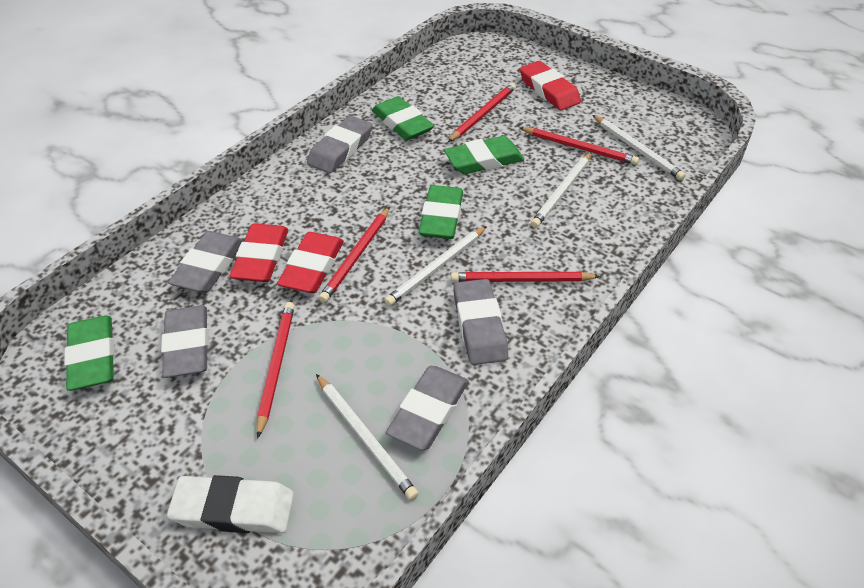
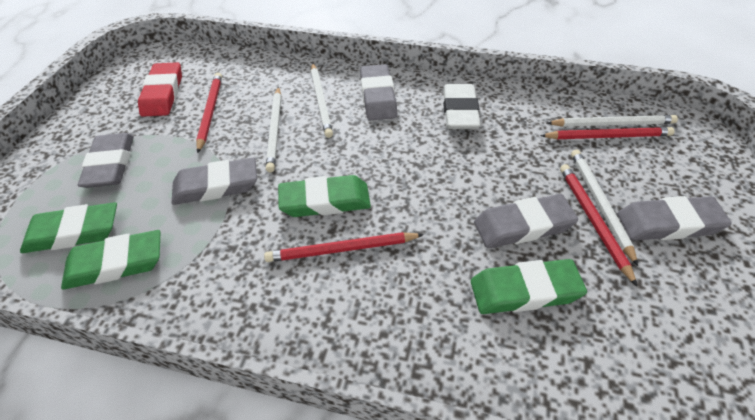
red eraser: 3 -> 1
red pencil: 5 -> 4

